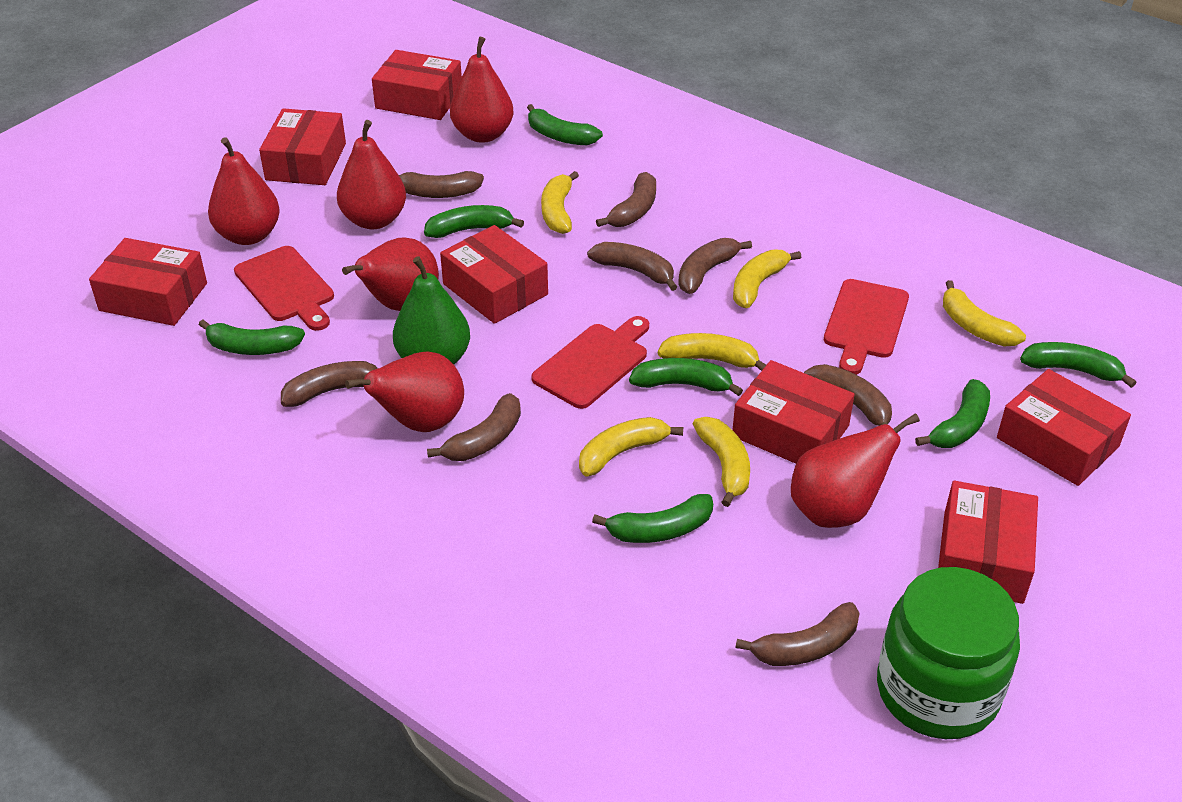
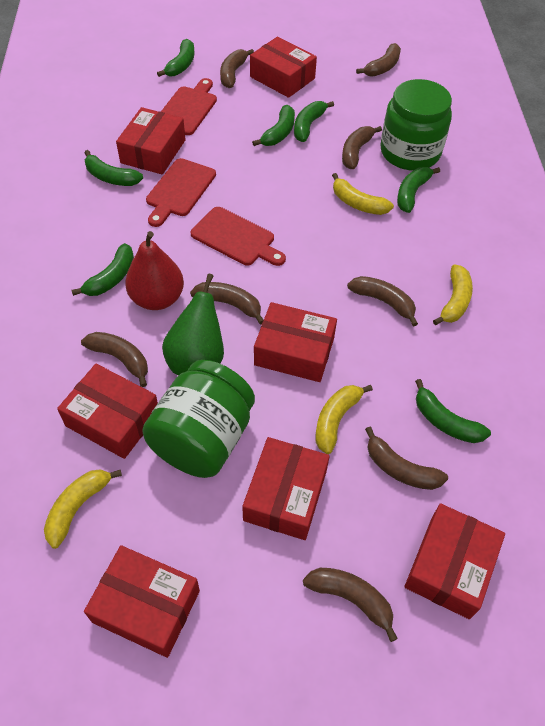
green jar: 1 -> 2
red pear: 6 -> 1
yellow banana: 6 -> 4

